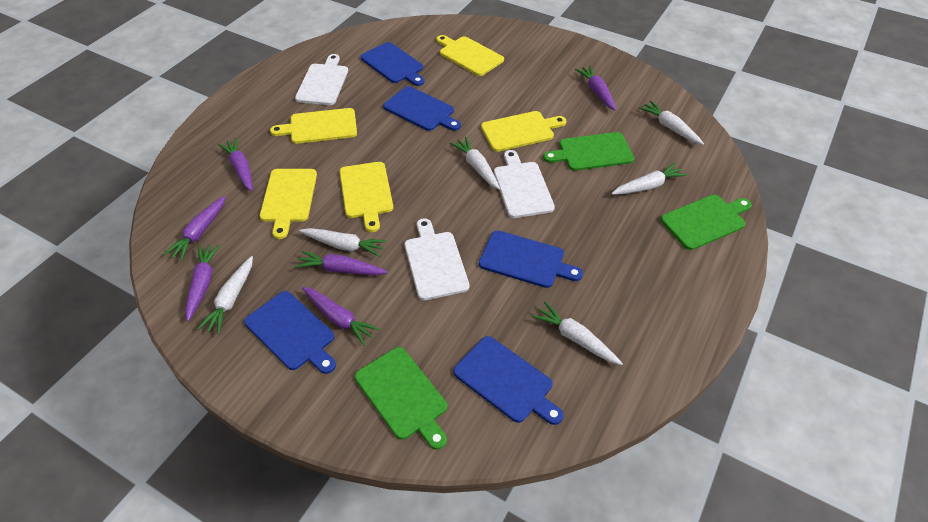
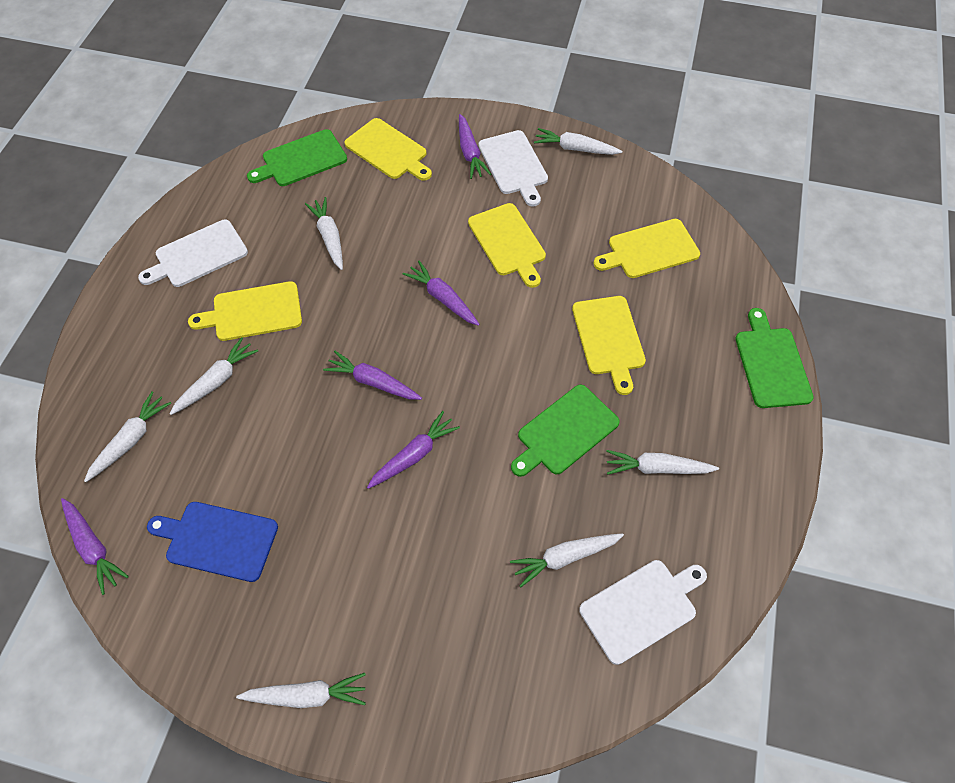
blue cutting board: 5 -> 1
purple carrot: 6 -> 5
white carrot: 6 -> 7

